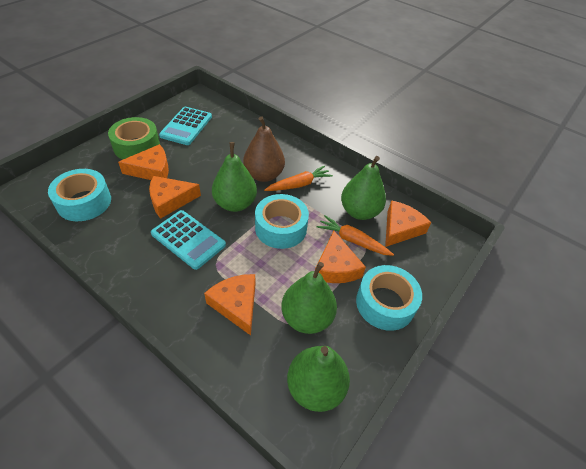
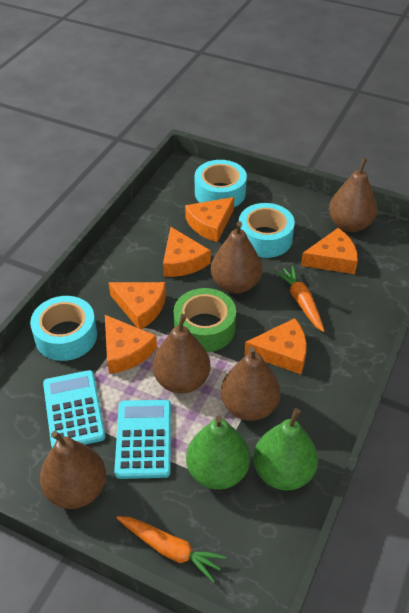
brown pear: 1 -> 5
green pear: 4 -> 2
orange cheese: 5 -> 6

